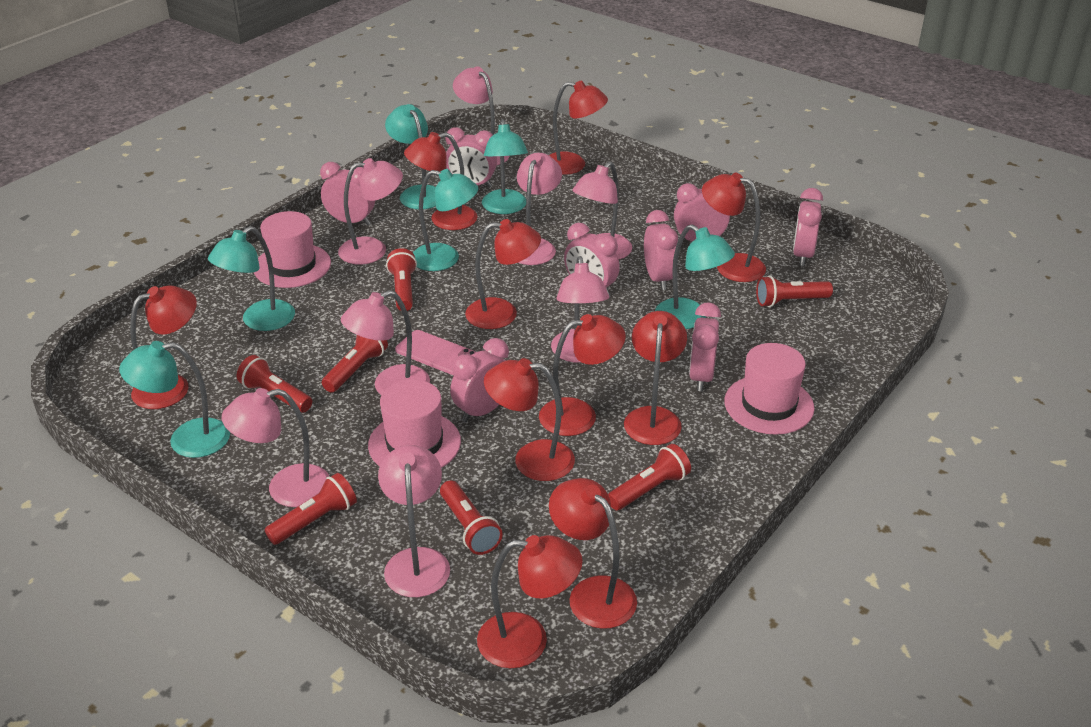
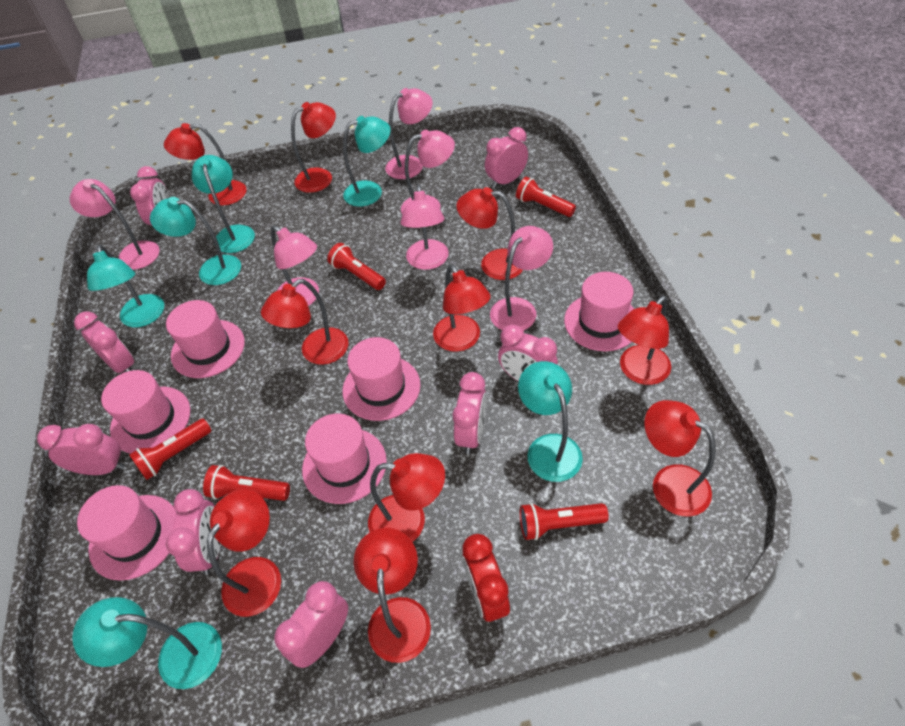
pink hat: 3 -> 6
pink lamp: 8 -> 6
pink phone: 1 -> 0
red clock: 0 -> 1
red flashlight: 7 -> 5

